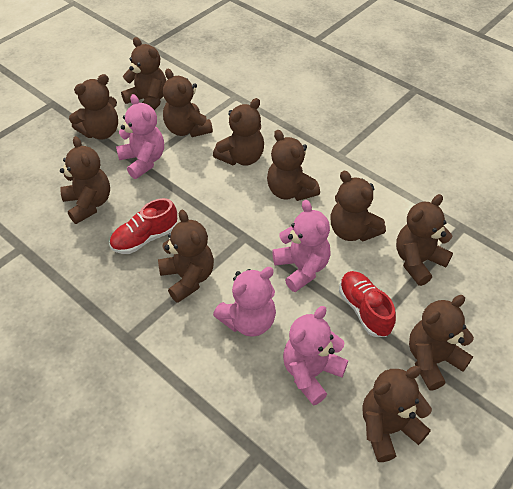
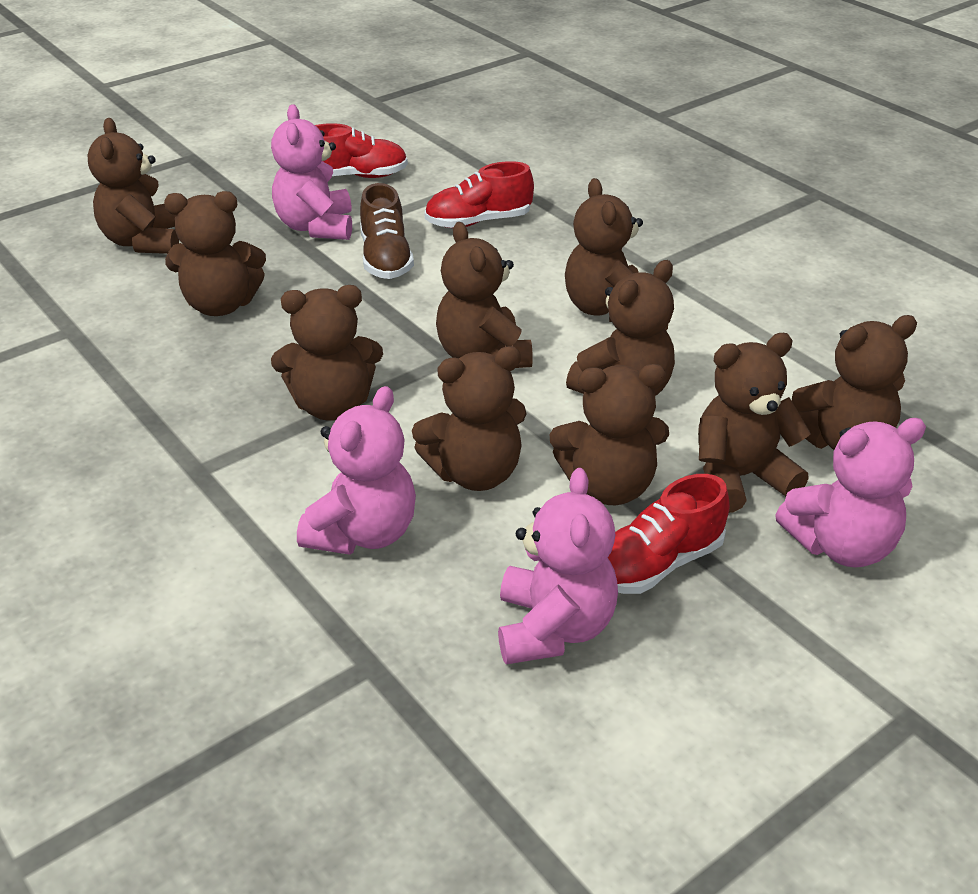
brown shoe: 0 -> 1
brown teddy bear: 11 -> 10
red shoe: 2 -> 3

